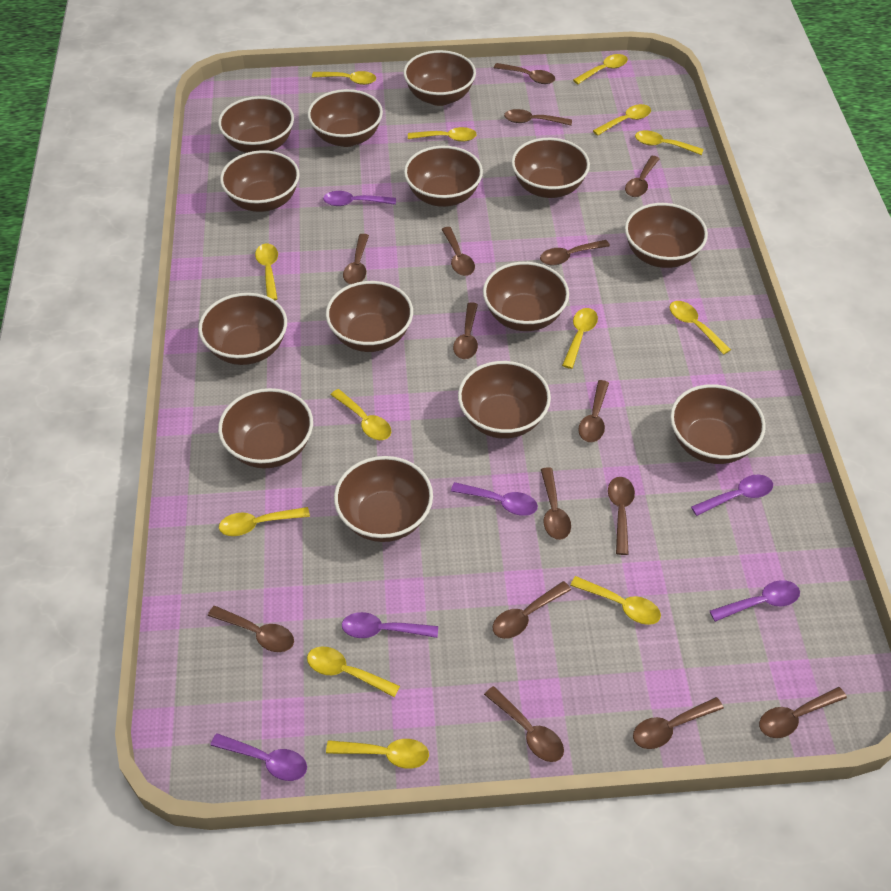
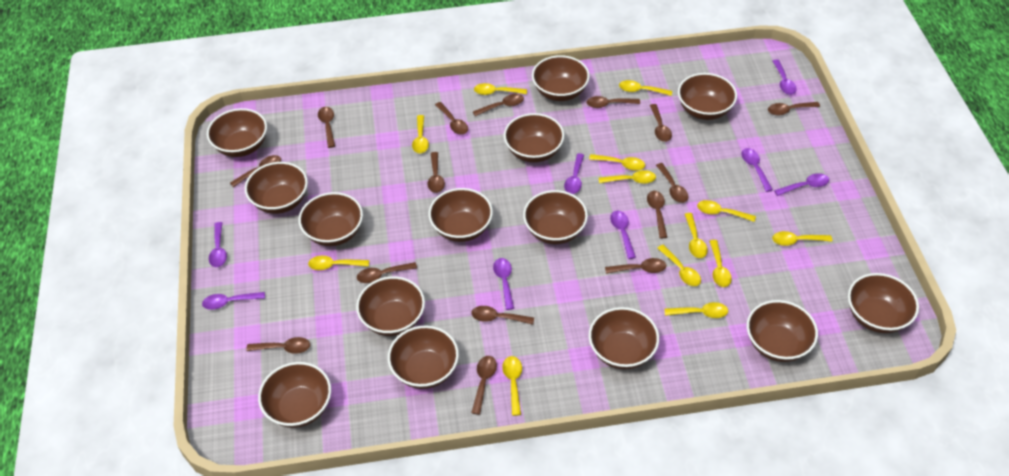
purple spoon: 6 -> 8

